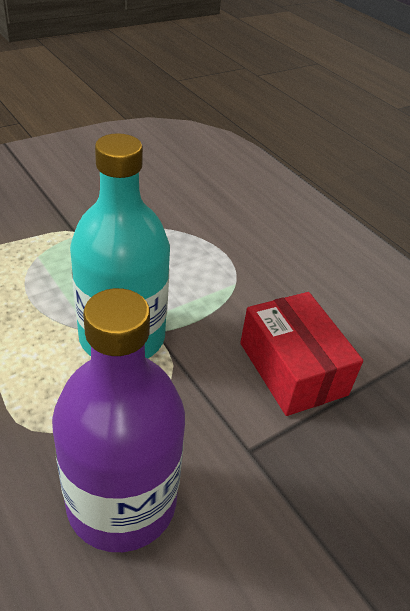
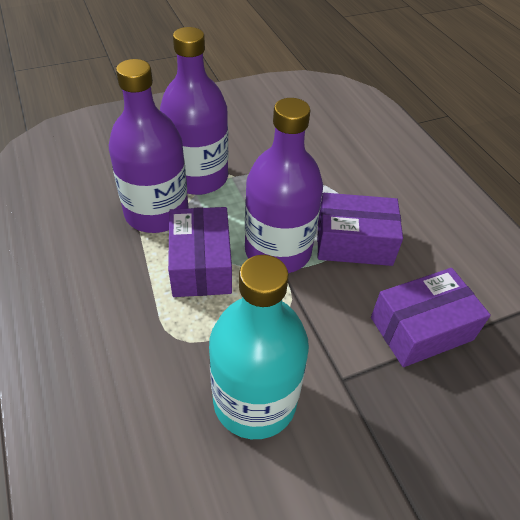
purple bottle: 1 -> 3
purple box: 0 -> 3
red box: 1 -> 0

